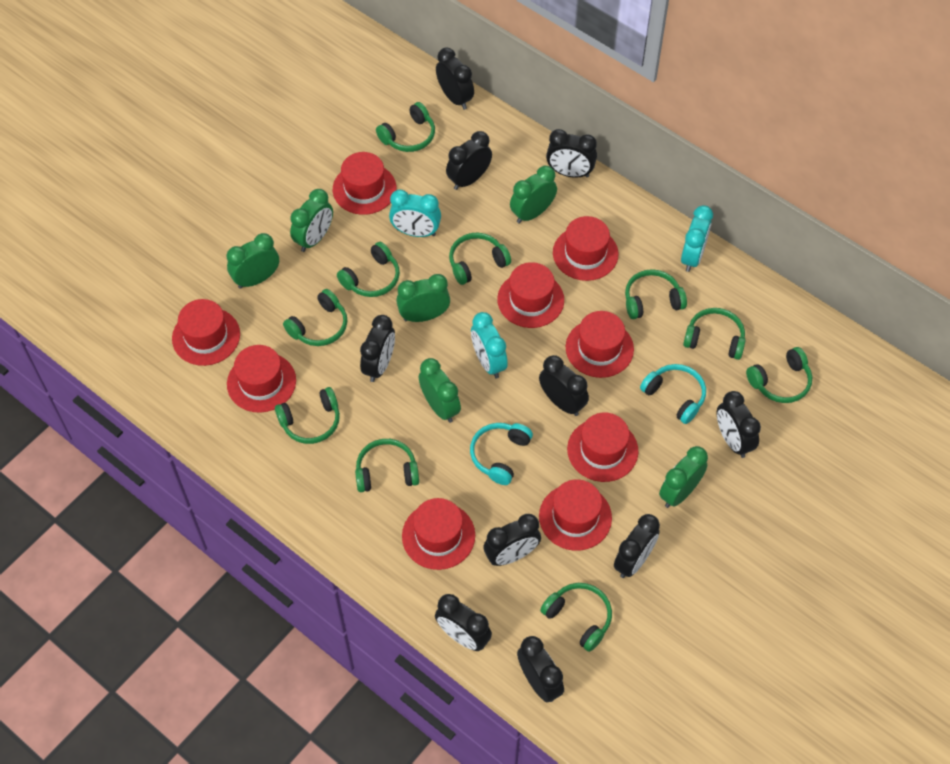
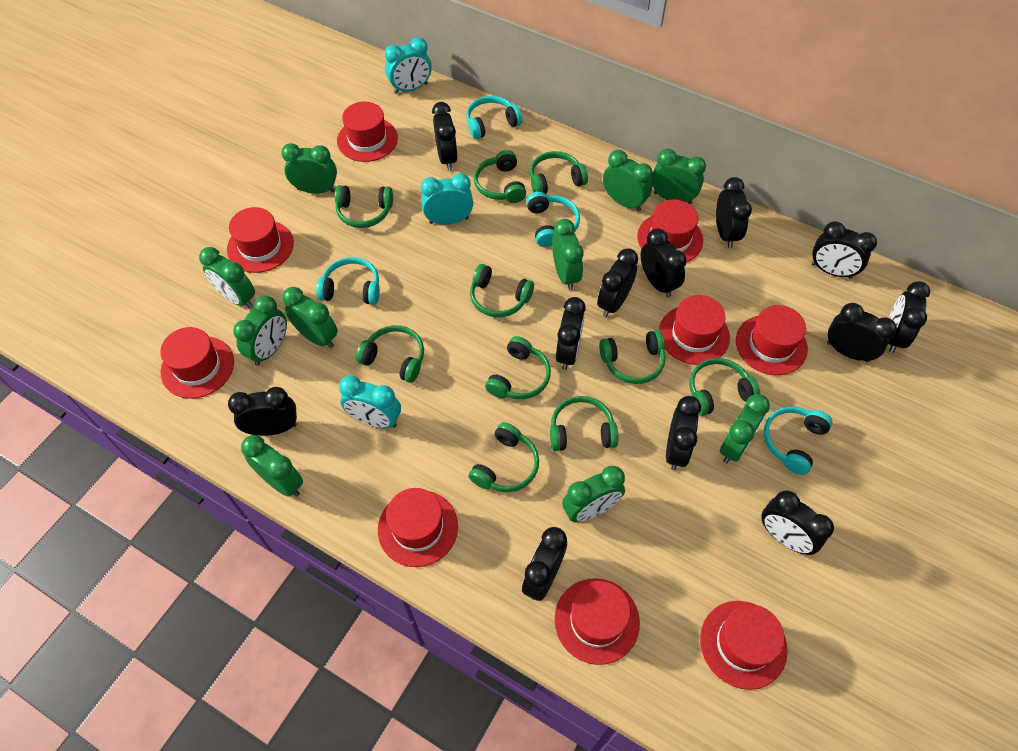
black clock: 10 -> 12
green clock: 6 -> 10
turquoise headphones: 2 -> 4

